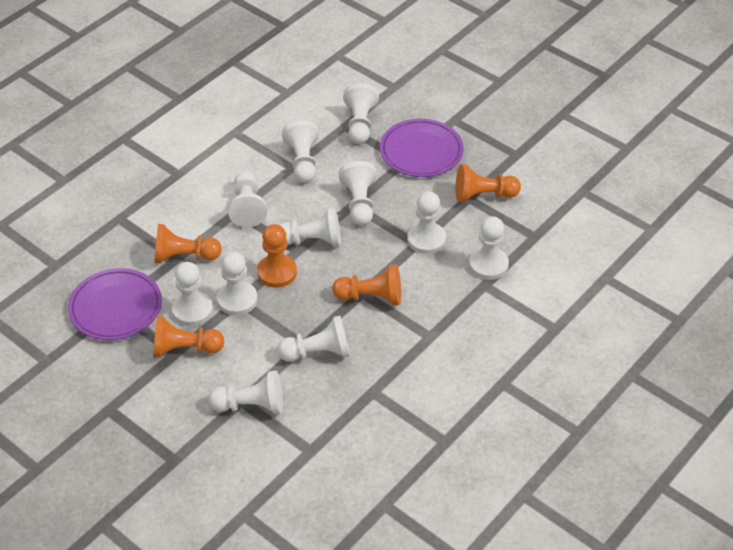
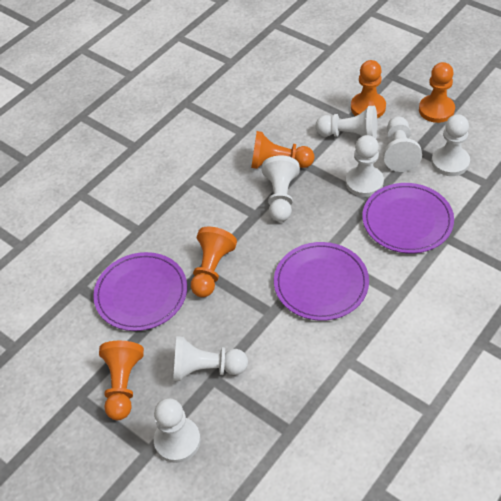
purple plate: 2 -> 3
white pawn: 11 -> 7

